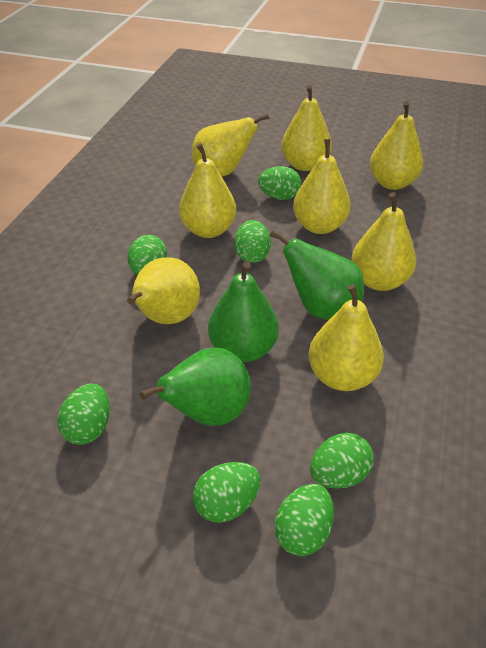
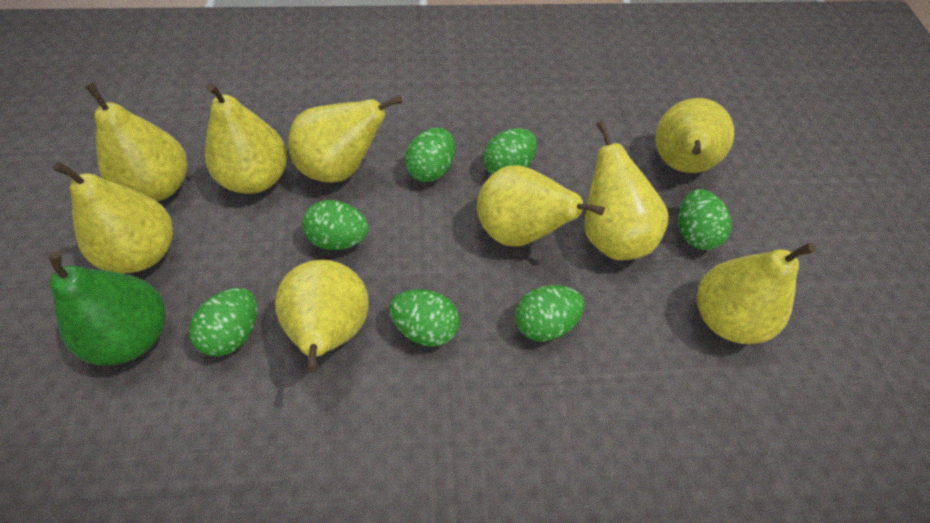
green pear: 3 -> 1
yellow pear: 8 -> 9

